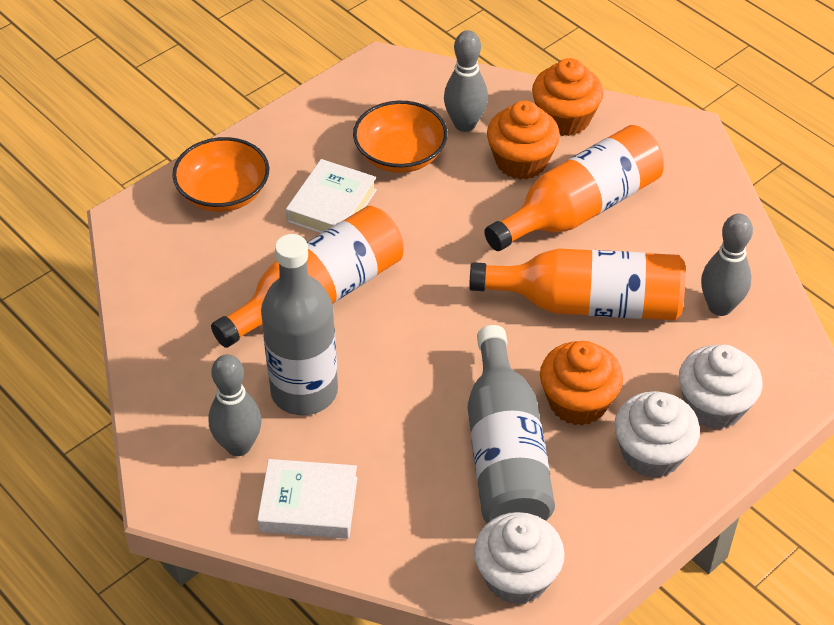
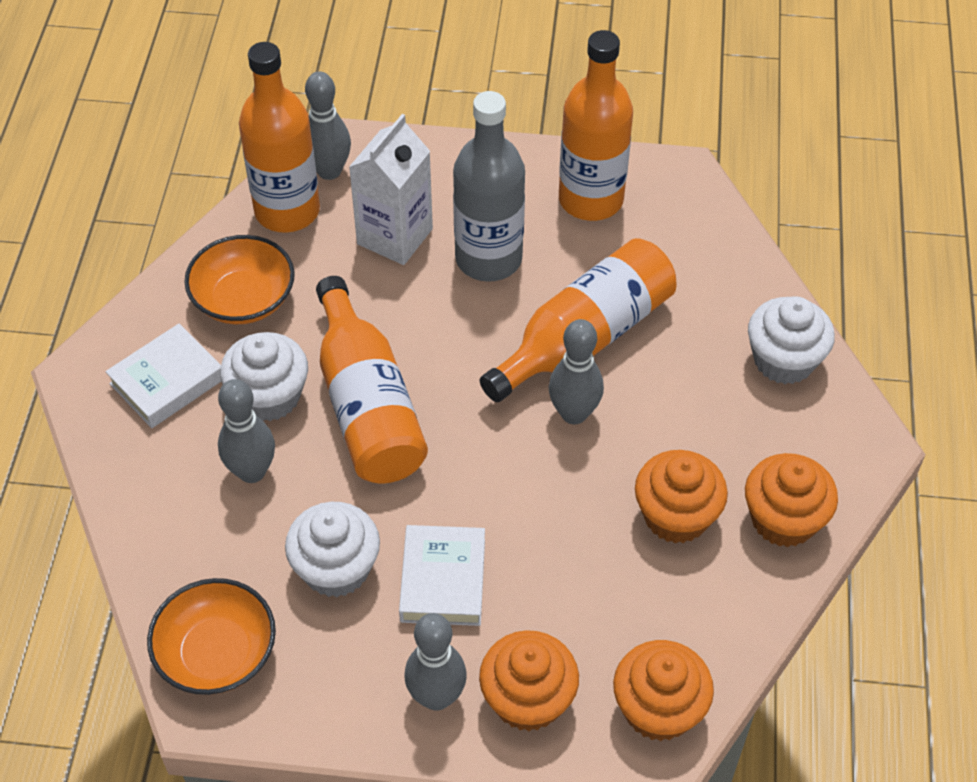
grey bottle: 2 -> 1
grey bowling pin: 3 -> 4
orange bottle: 3 -> 4
orange cupcake: 3 -> 4
white carton: 0 -> 1

